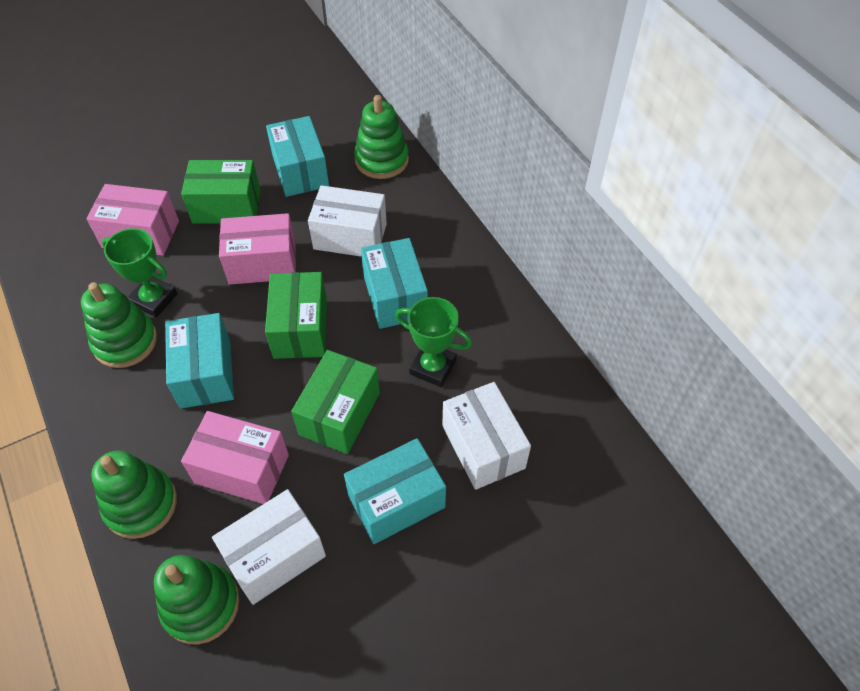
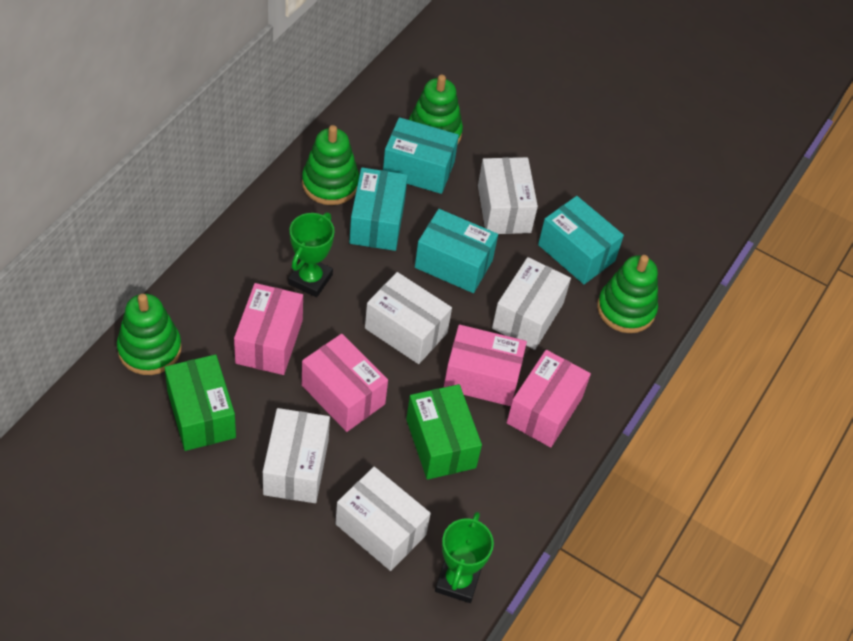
green box: 3 -> 2
pink box: 3 -> 4
white box: 3 -> 5

